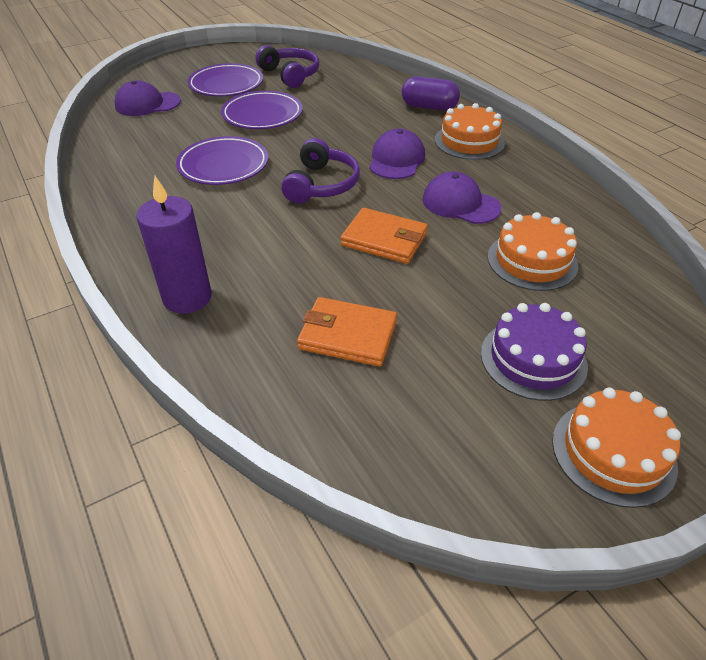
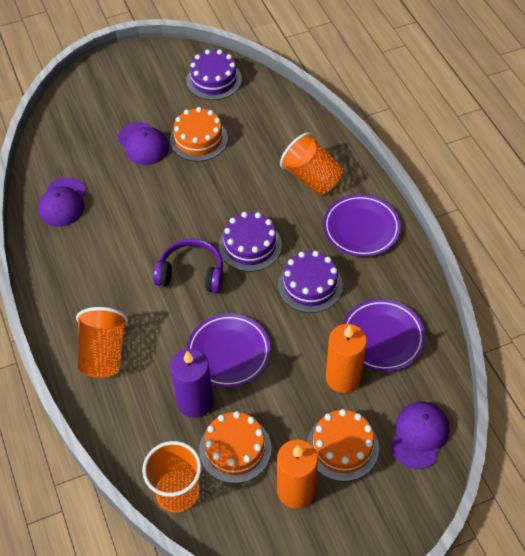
orange candle: 0 -> 2
orange cup: 0 -> 3
orange wallet: 2 -> 0
purple cake: 1 -> 3
purple capsule: 1 -> 0
purple headphones: 2 -> 1

